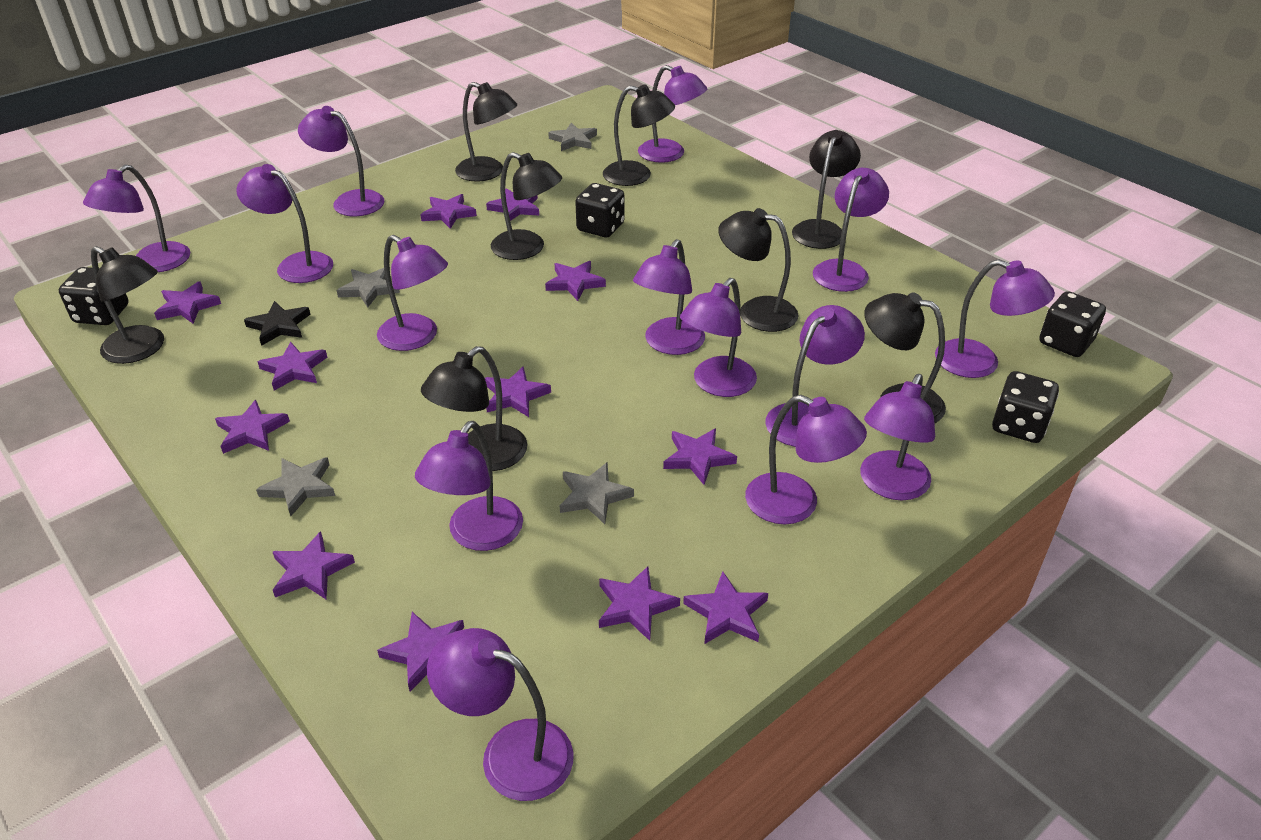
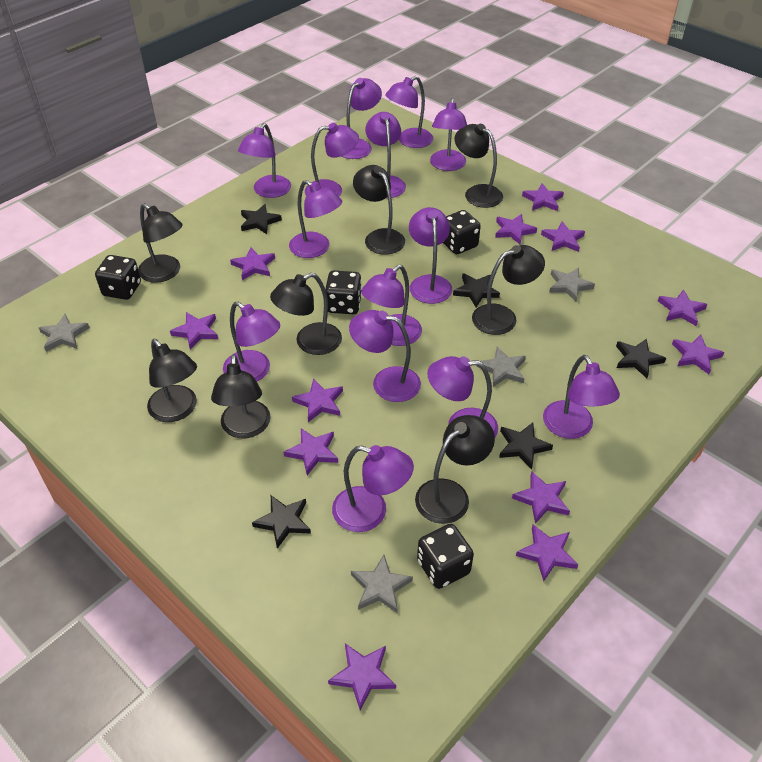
black star: 1 -> 5

